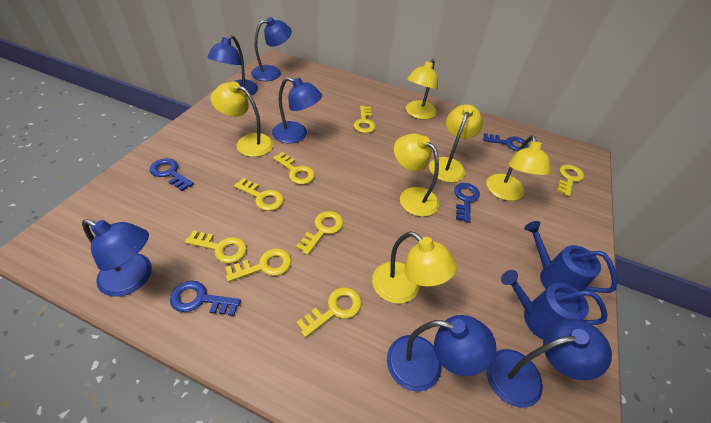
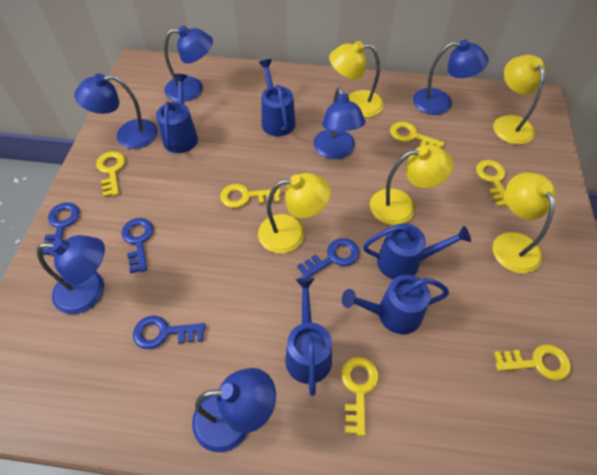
blue watering can: 2 -> 5
yellow key: 8 -> 6
yellow lamp: 6 -> 5

